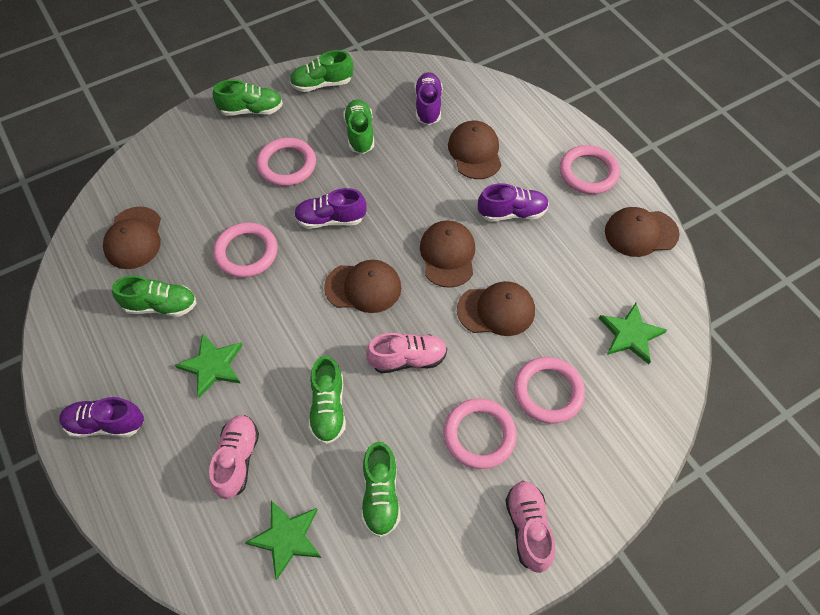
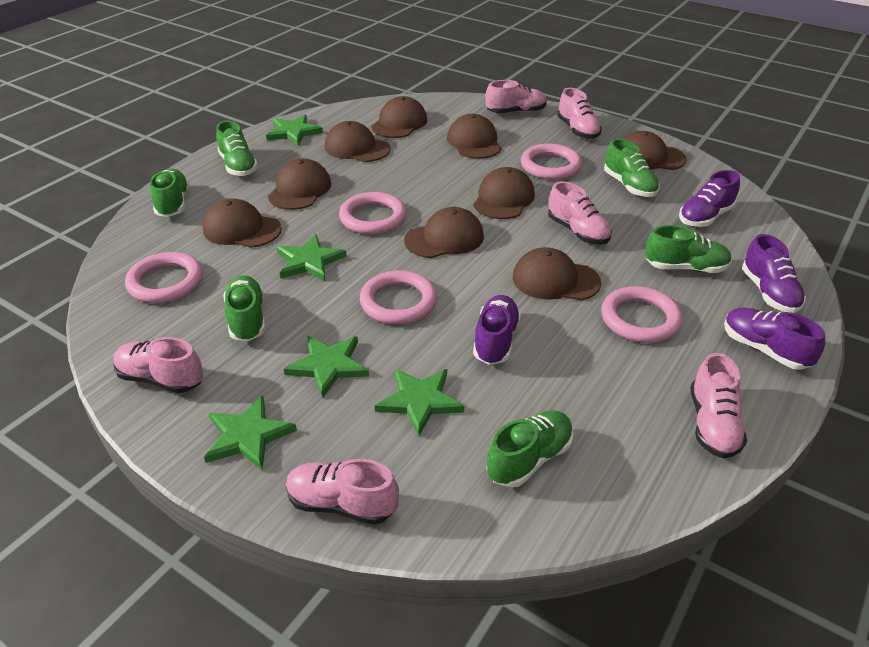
brown cap: 6 -> 9
green star: 3 -> 5
pink shoe: 3 -> 6

